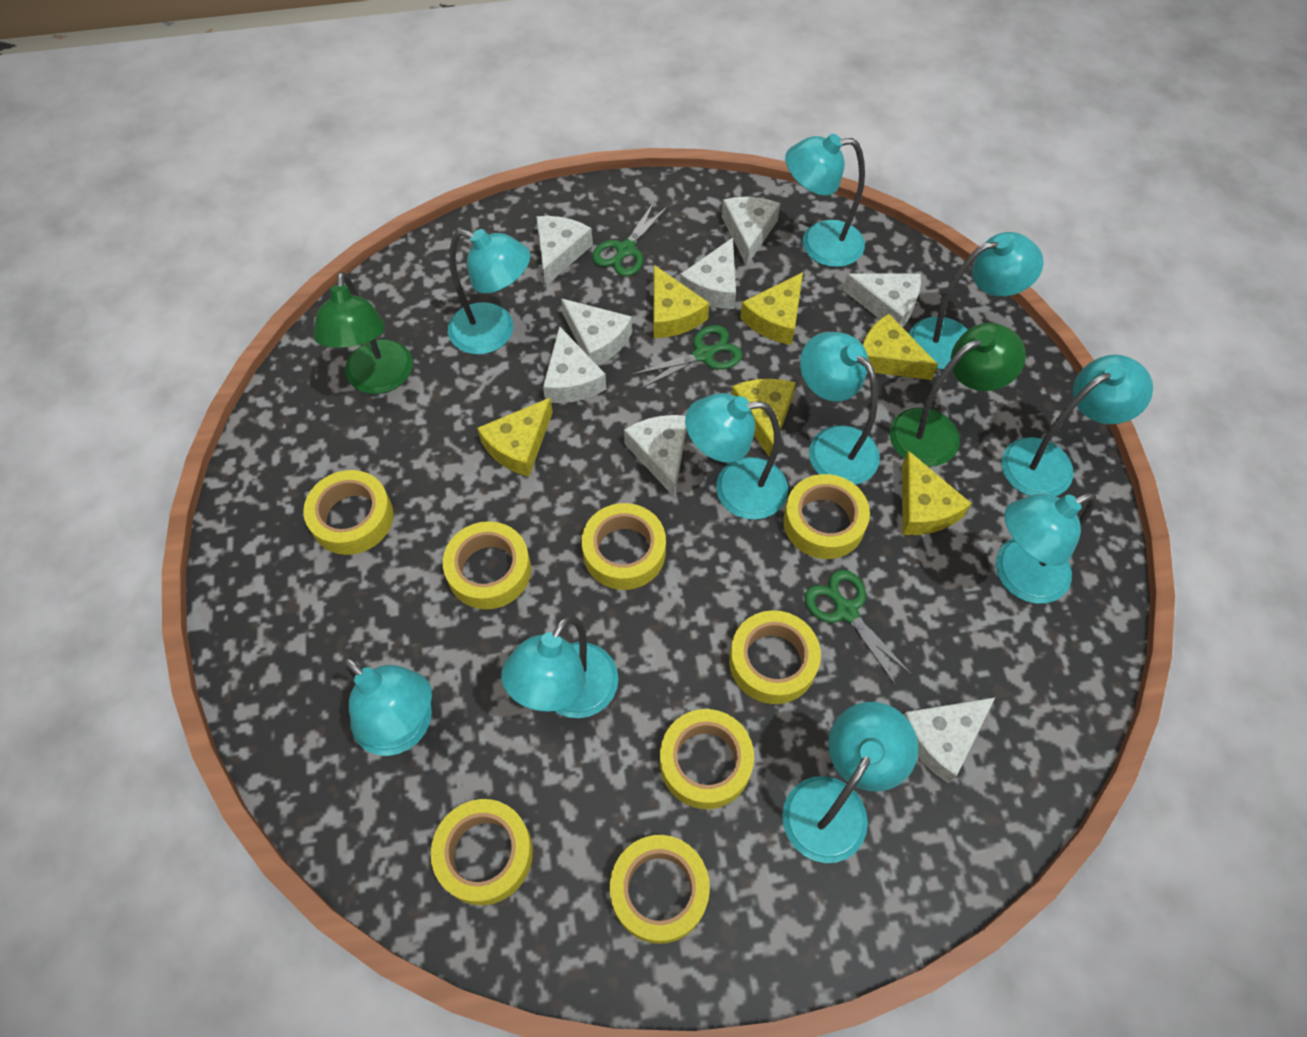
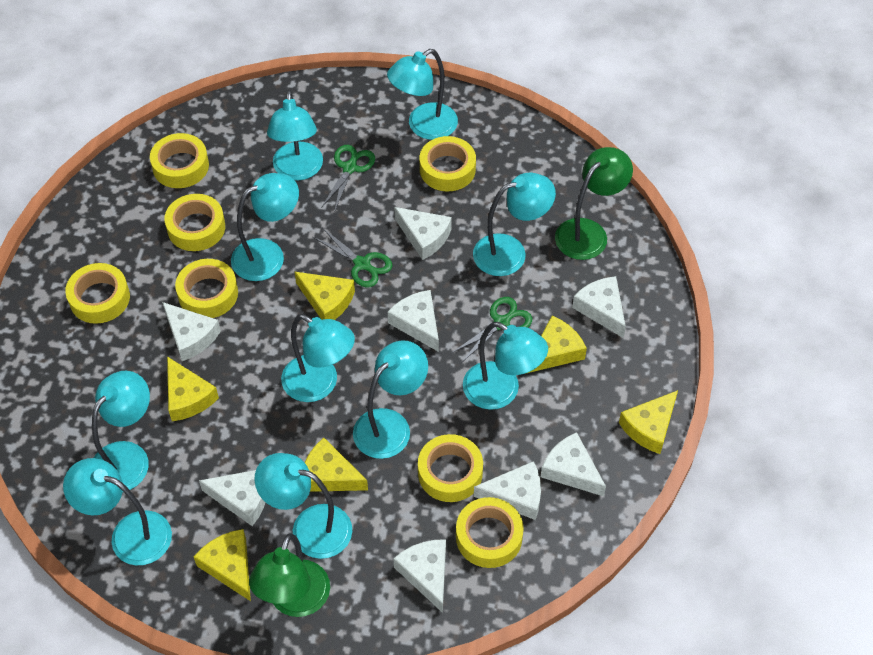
yellow tape: 8 -> 7

